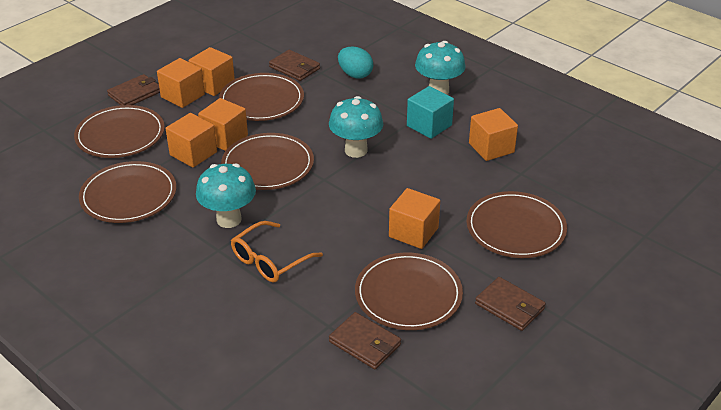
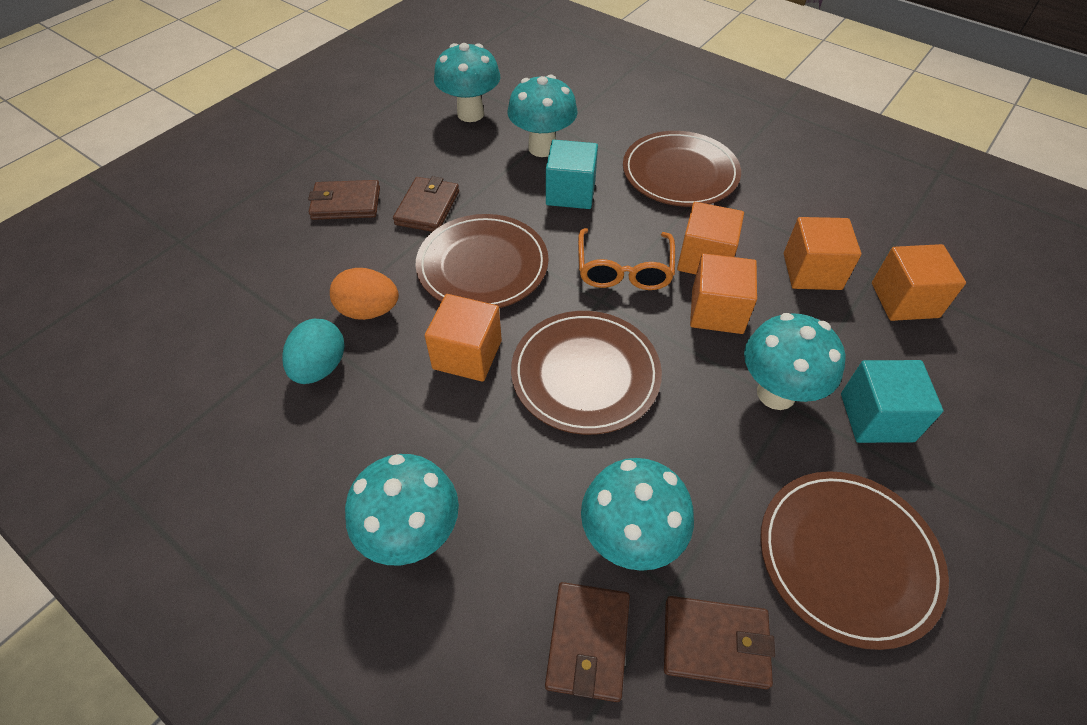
brown plate: 6 -> 4
orange cube: 6 -> 5
orange egg: 0 -> 1
turquoise cube: 1 -> 2
turquoise mushroom: 3 -> 5

